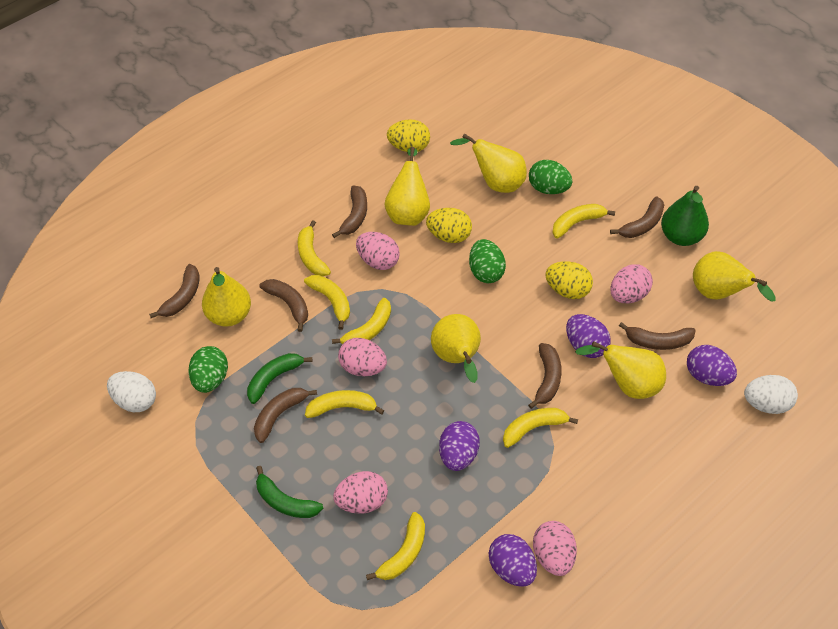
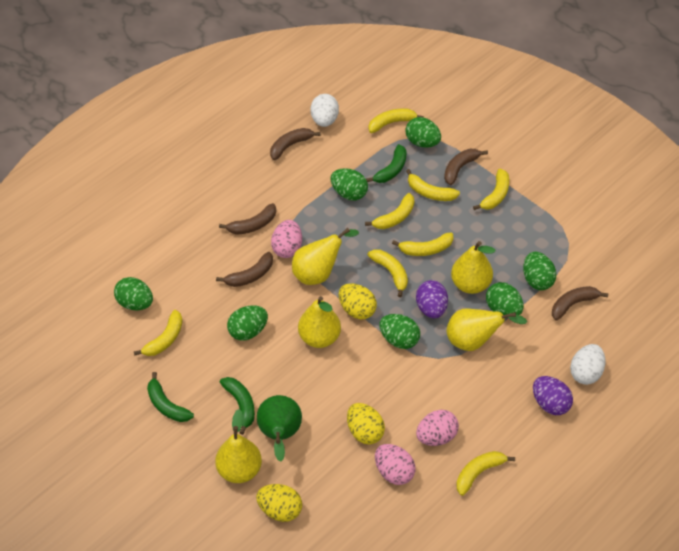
brown banana: 7 -> 5
green banana: 2 -> 3
green egg: 3 -> 7
pink egg: 5 -> 3
purple egg: 4 -> 2
yellow banana: 7 -> 8
yellow pear: 6 -> 5

